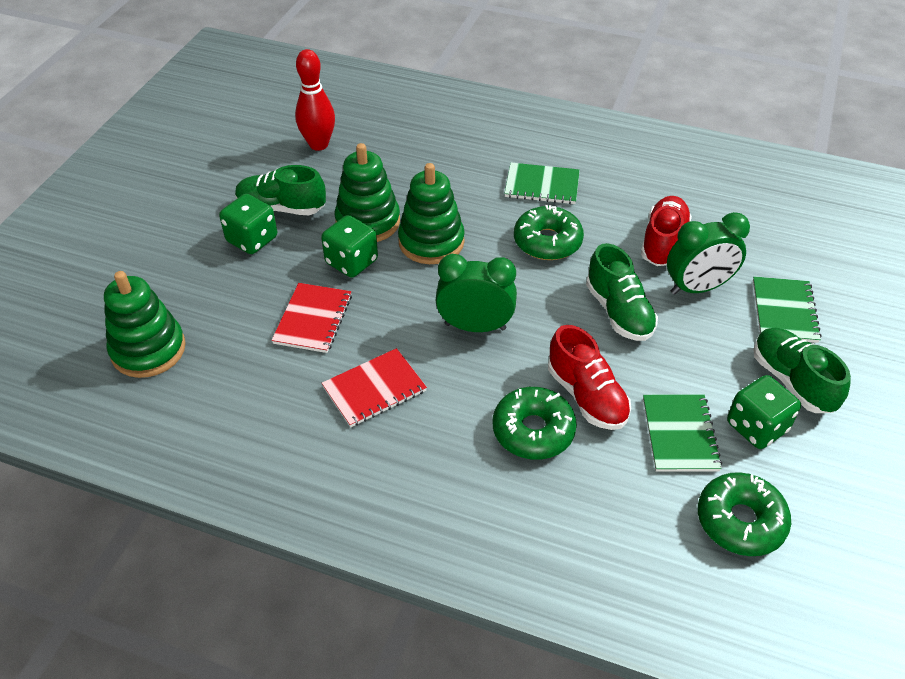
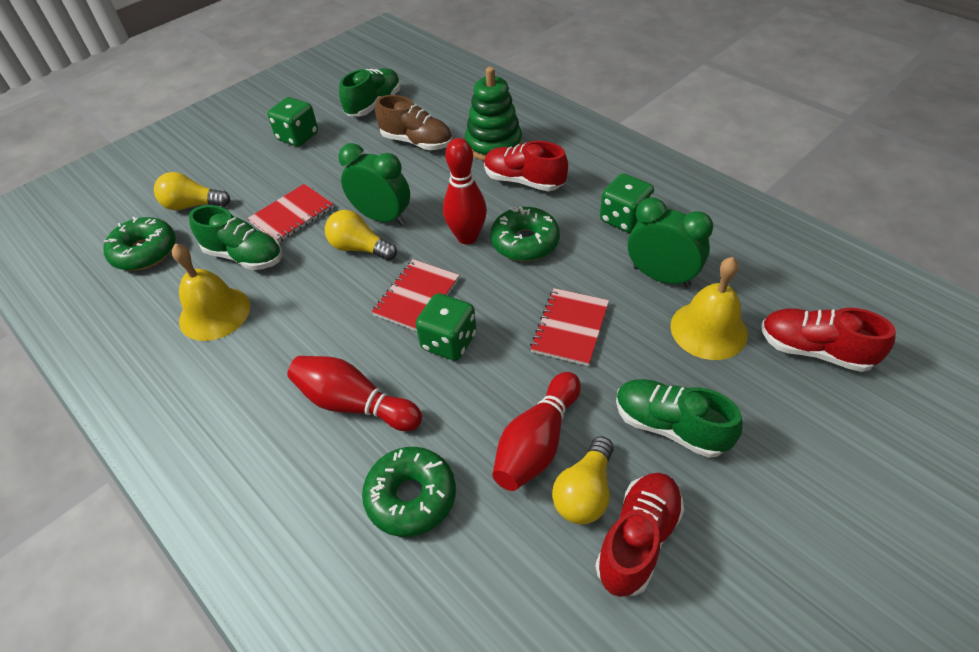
brown shoe: 0 -> 1
green notebook: 3 -> 0
green stacking toy: 3 -> 1
red bowling pin: 1 -> 3
red notebook: 2 -> 3
red shoe: 2 -> 3
yellow bell: 0 -> 2
yellow light bulb: 0 -> 3

